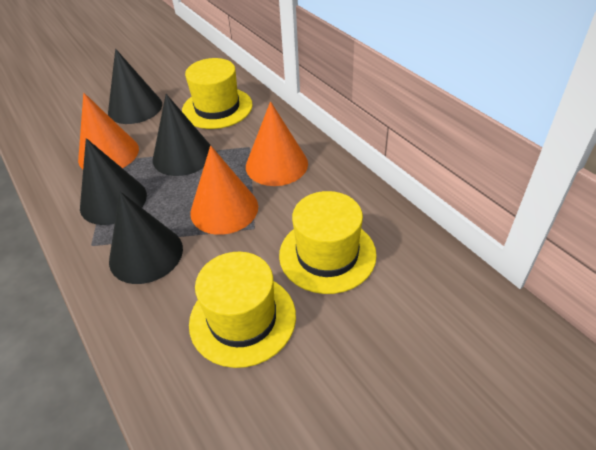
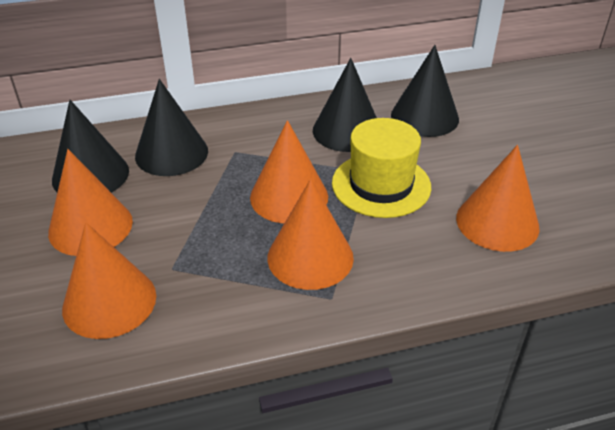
orange cone: 3 -> 5
yellow hat: 3 -> 1

